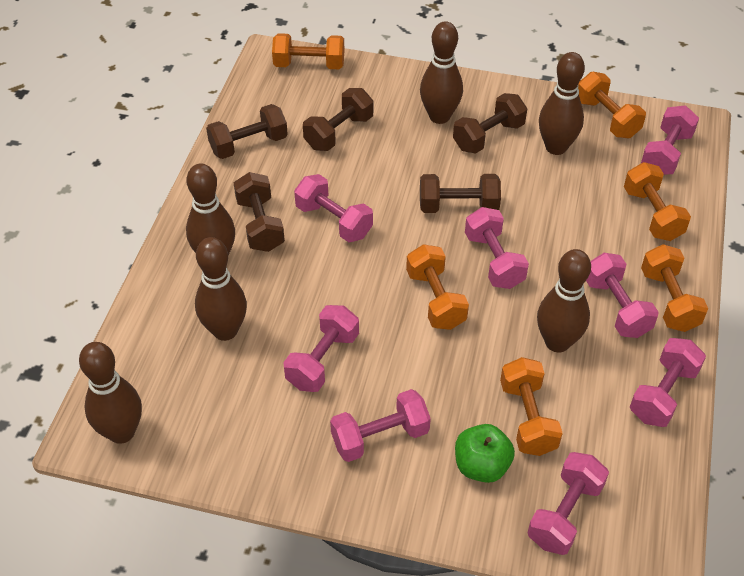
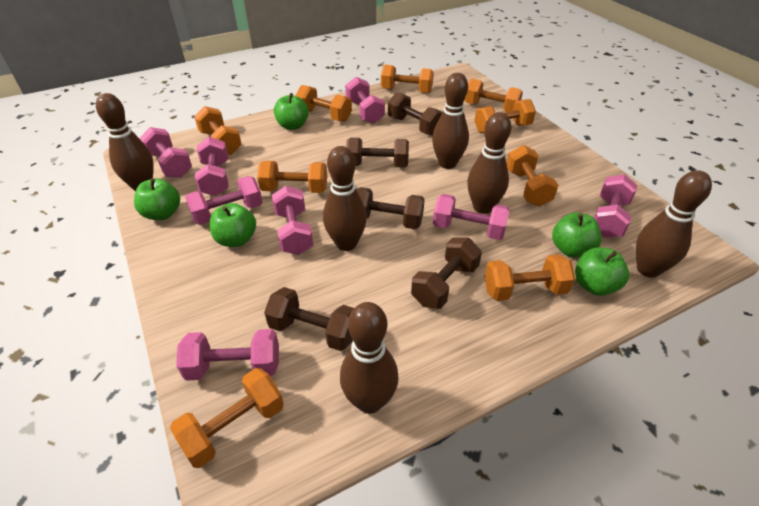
green apple: 1 -> 5
orange dumbbell: 6 -> 9

